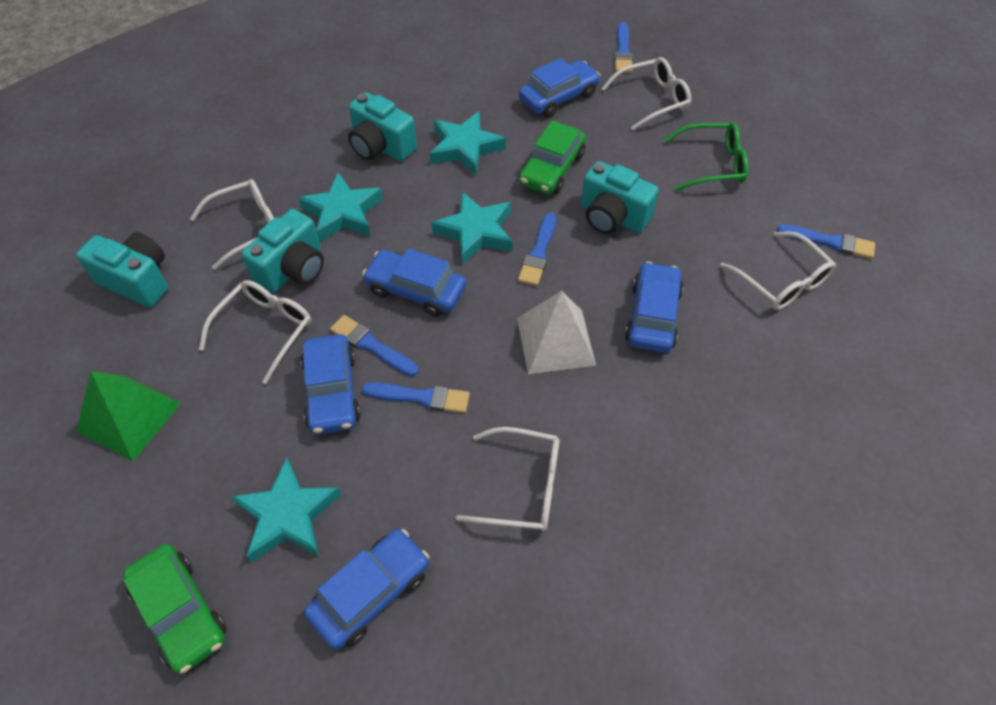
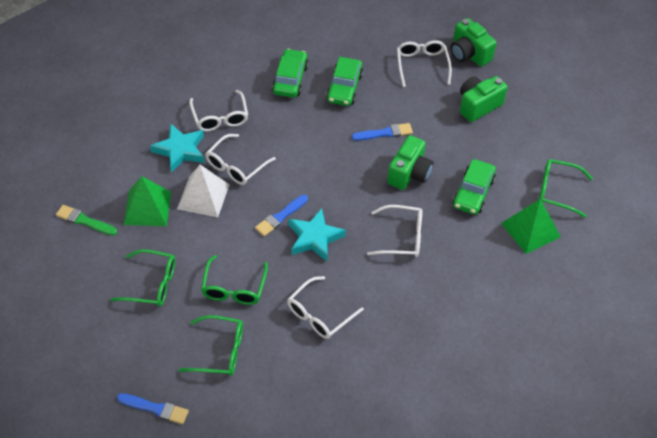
blue brush: 5 -> 3
blue car: 5 -> 0
green brush: 0 -> 1
green camera: 0 -> 3
green car: 2 -> 3
green glasses: 1 -> 4
green pyramid: 1 -> 2
turquoise camera: 4 -> 0
turquoise star: 4 -> 2

